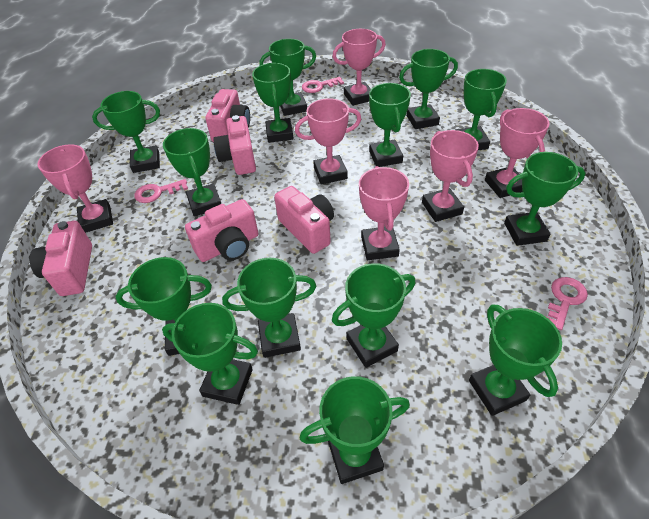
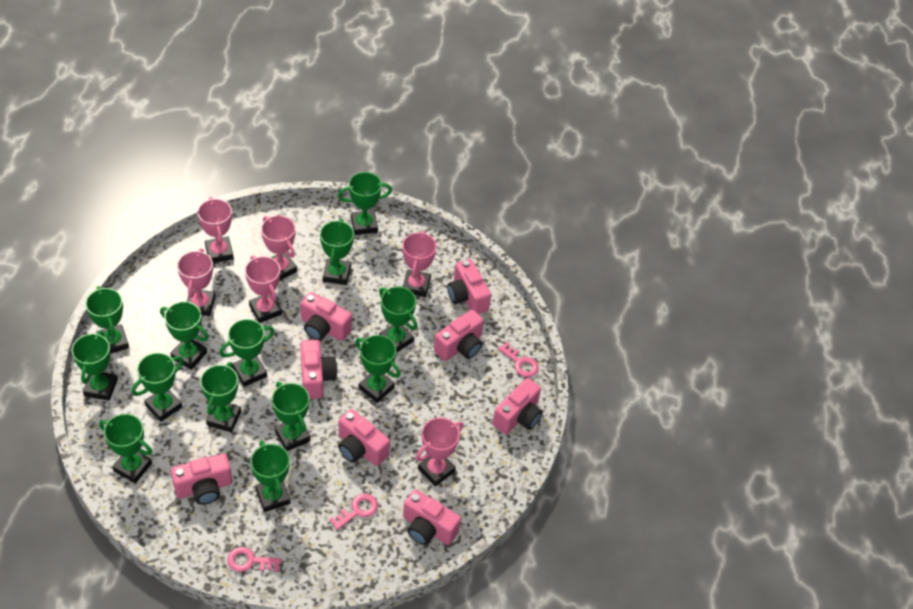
green trophy: 14 -> 13
pink camera: 5 -> 8

